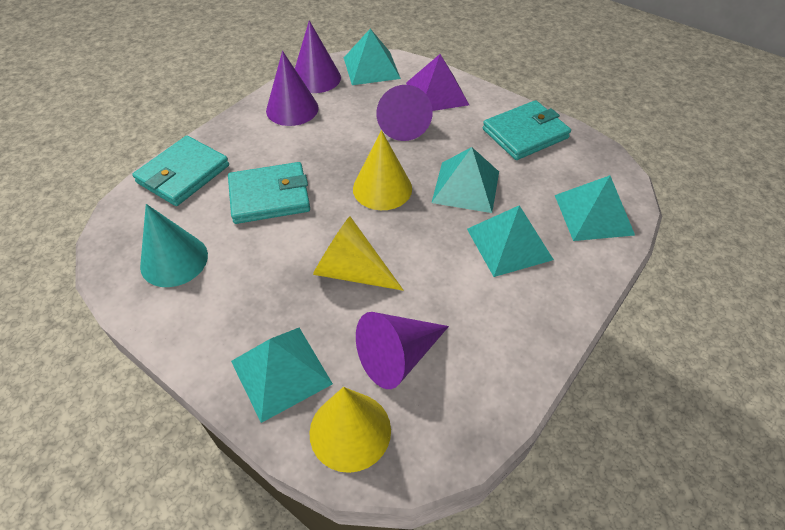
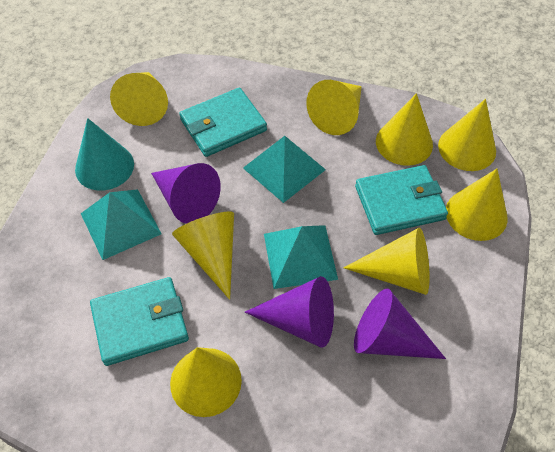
purple cone: 4 -> 3
purple pyramid: 1 -> 0
turquoise pyramid: 5 -> 3
yellow cone: 3 -> 8

